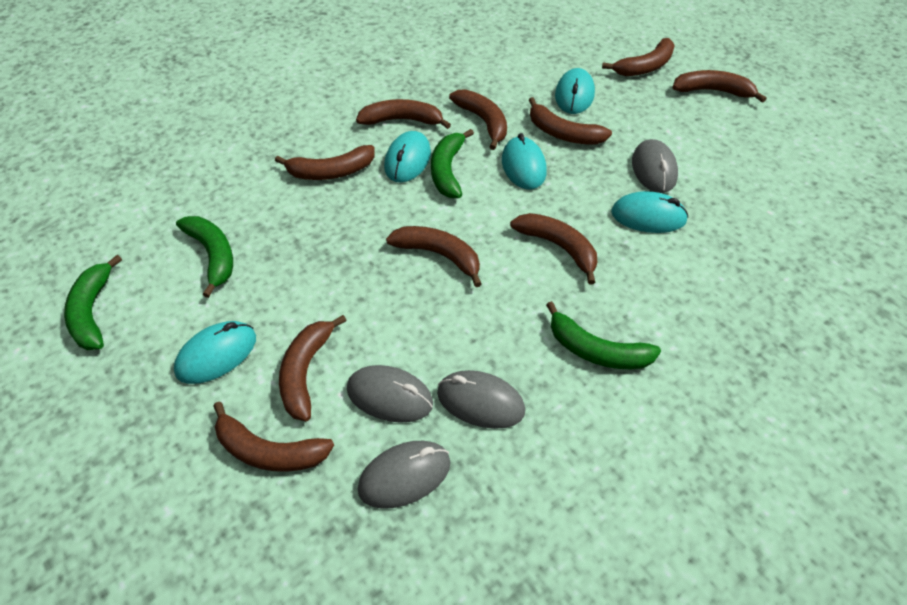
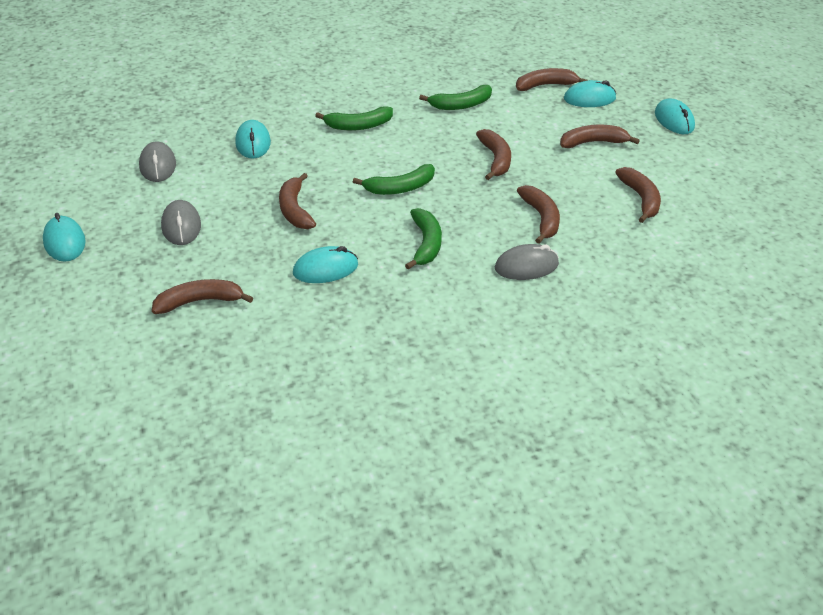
brown banana: 10 -> 7
grey mouse: 4 -> 3

